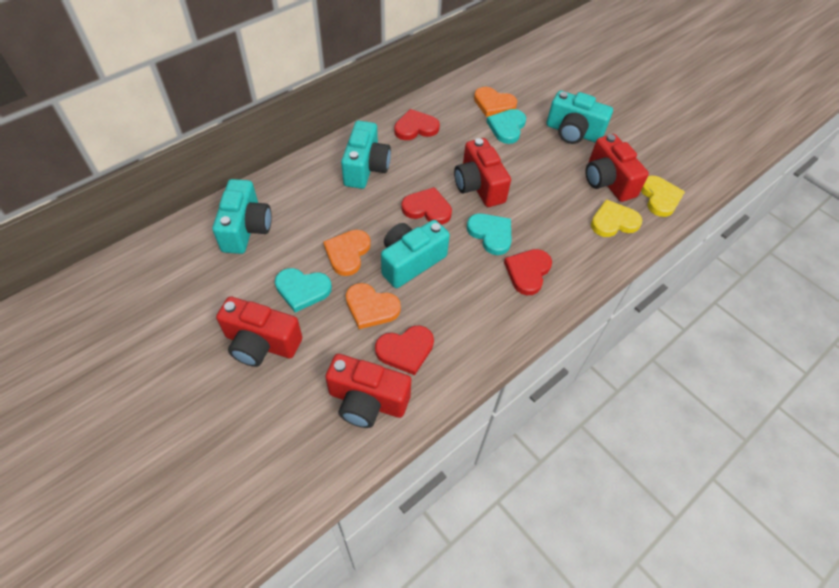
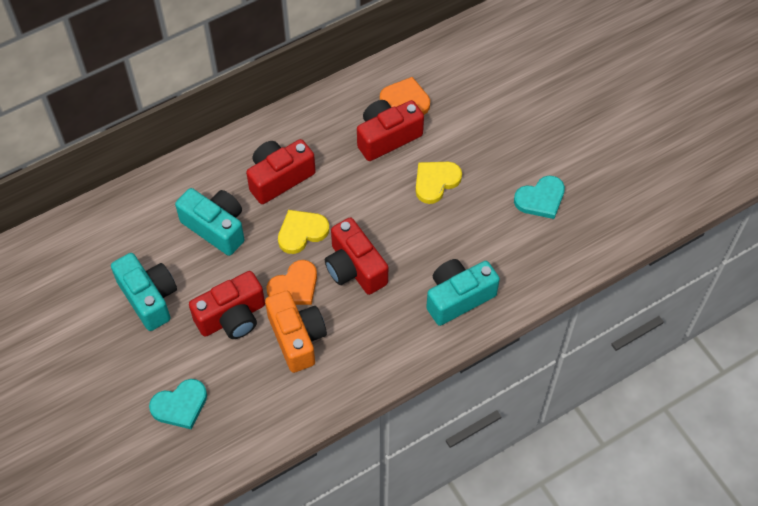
orange camera: 0 -> 1
orange heart: 3 -> 2
red heart: 4 -> 0
turquoise camera: 4 -> 3
turquoise heart: 3 -> 2

